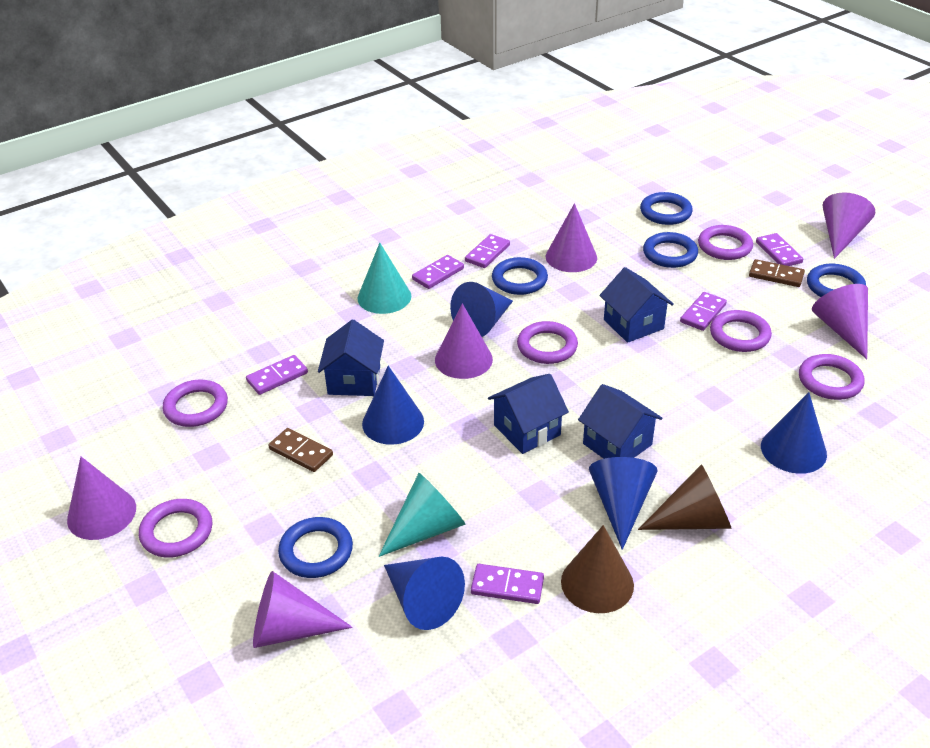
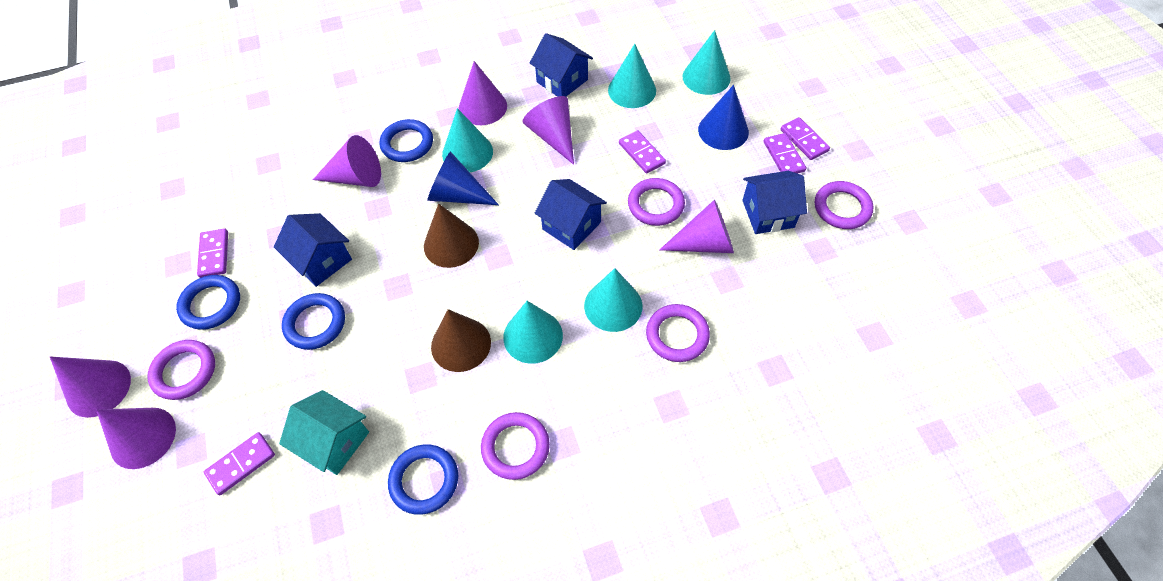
blue cone: 5 -> 2
blue ring: 5 -> 4
brown domino: 2 -> 0
purple domino: 6 -> 5
purple ring: 6 -> 5
turquoise cone: 2 -> 5
turquoise house: 0 -> 1

